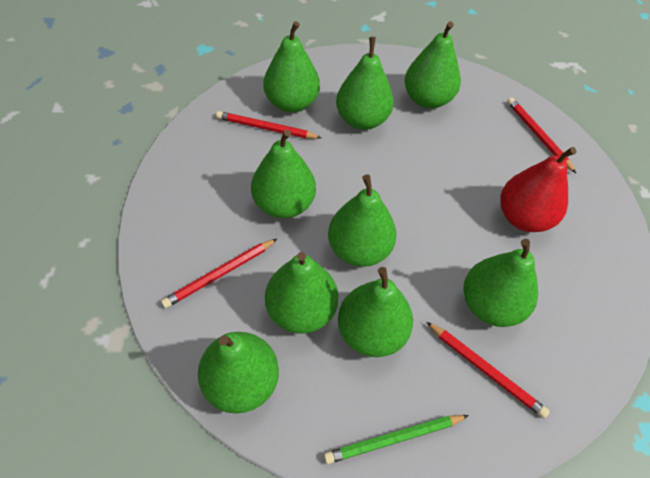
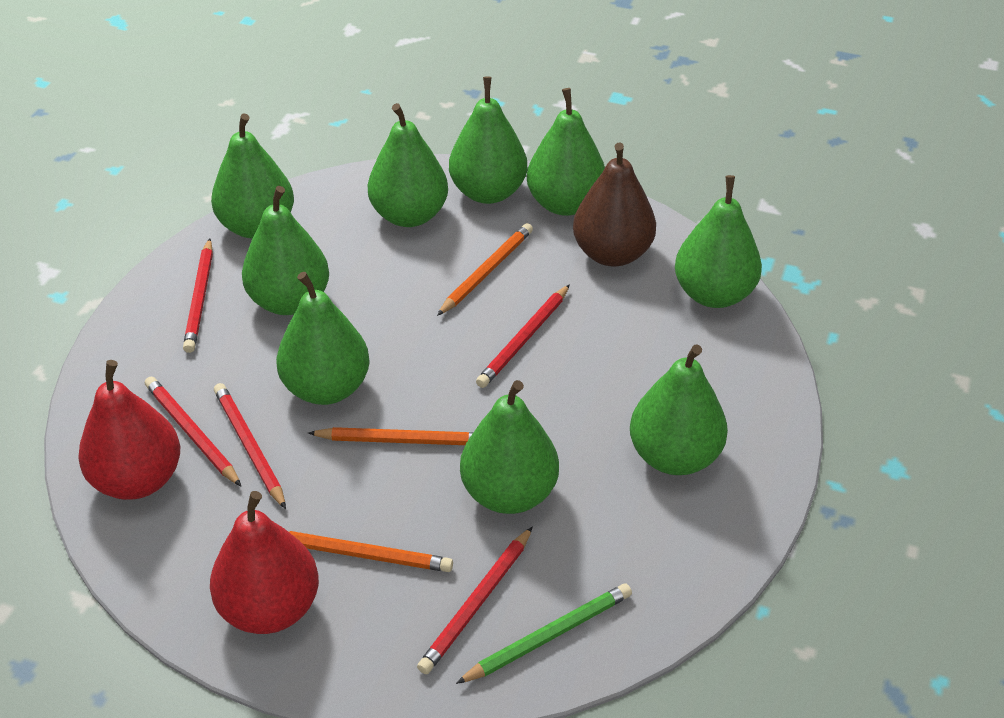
brown pear: 0 -> 1
orange pencil: 0 -> 3
red pear: 1 -> 2
red pencil: 4 -> 5

